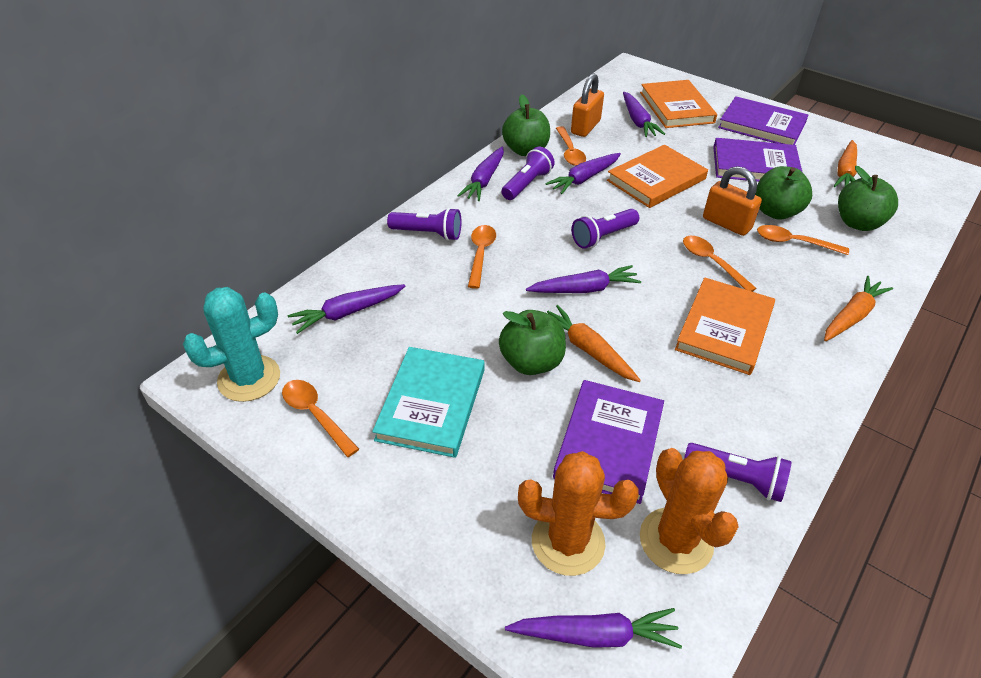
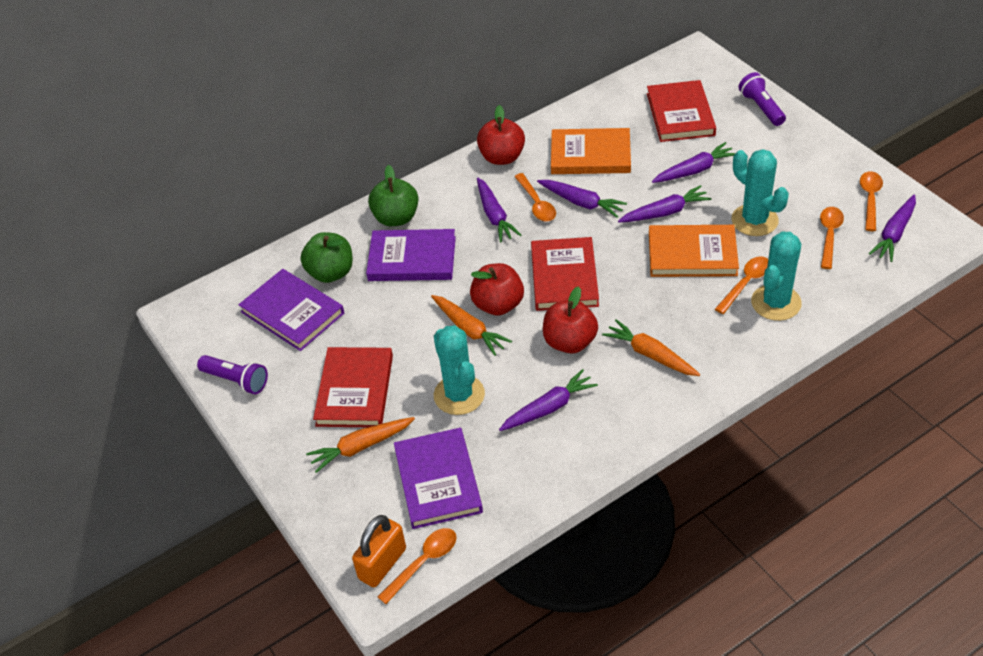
green apple: 4 -> 2
orange book: 3 -> 2
orange cactus: 2 -> 0
orange padlock: 2 -> 1
purple flashlight: 4 -> 2
red apple: 0 -> 3
red book: 0 -> 3
turquoise book: 1 -> 0
turquoise cactus: 1 -> 3

